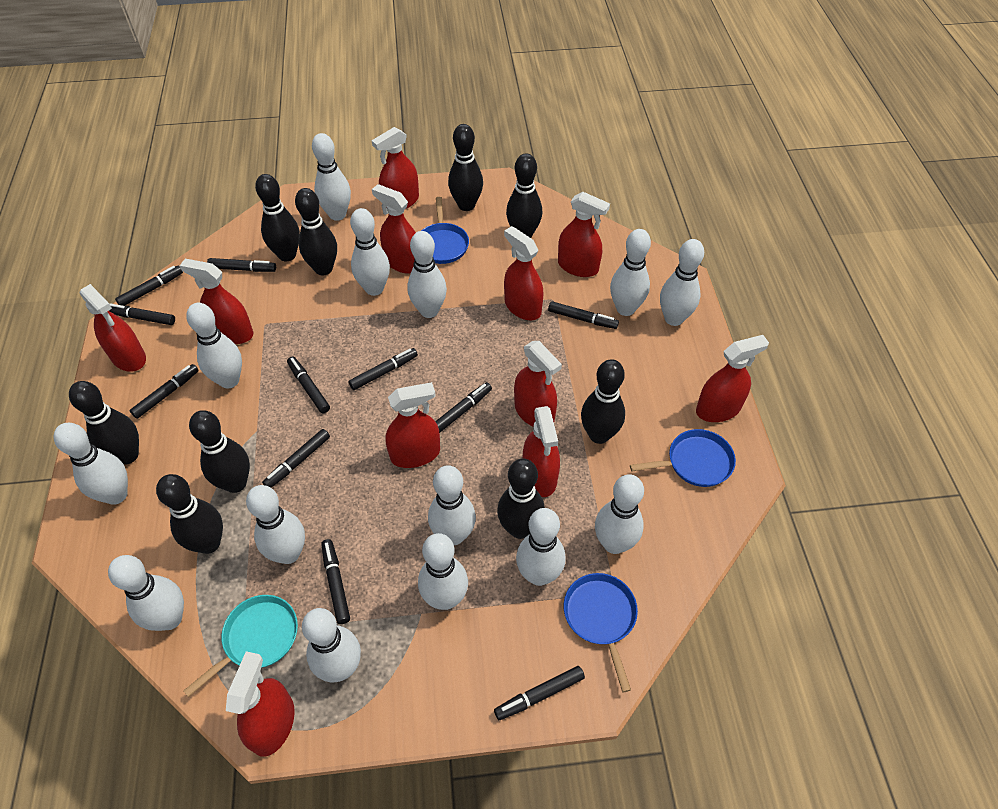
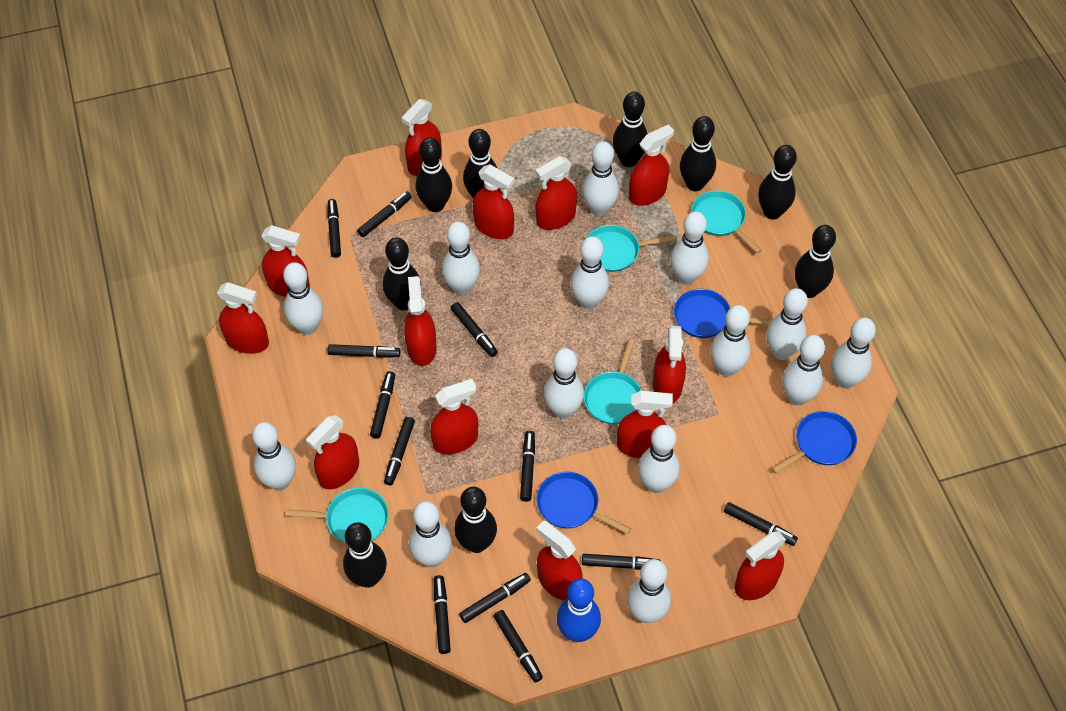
black marker: 11 -> 12
blue bowling pin: 0 -> 1
red spray bottle: 11 -> 13
turquoise pan: 1 -> 4

